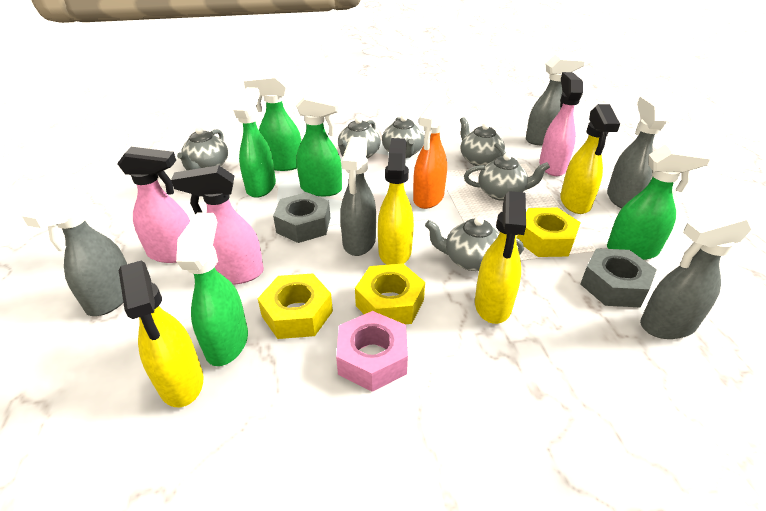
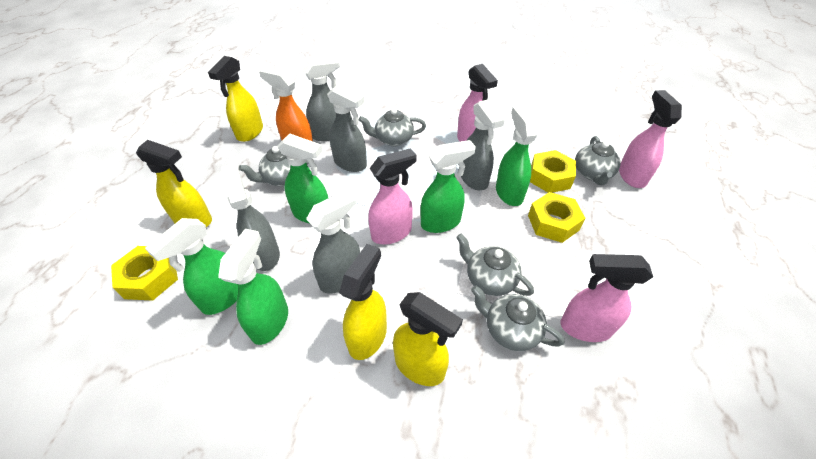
grey nut: 2 -> 0
grey teapot: 6 -> 5
pink nut: 1 -> 0
pink spray bottle: 3 -> 4

